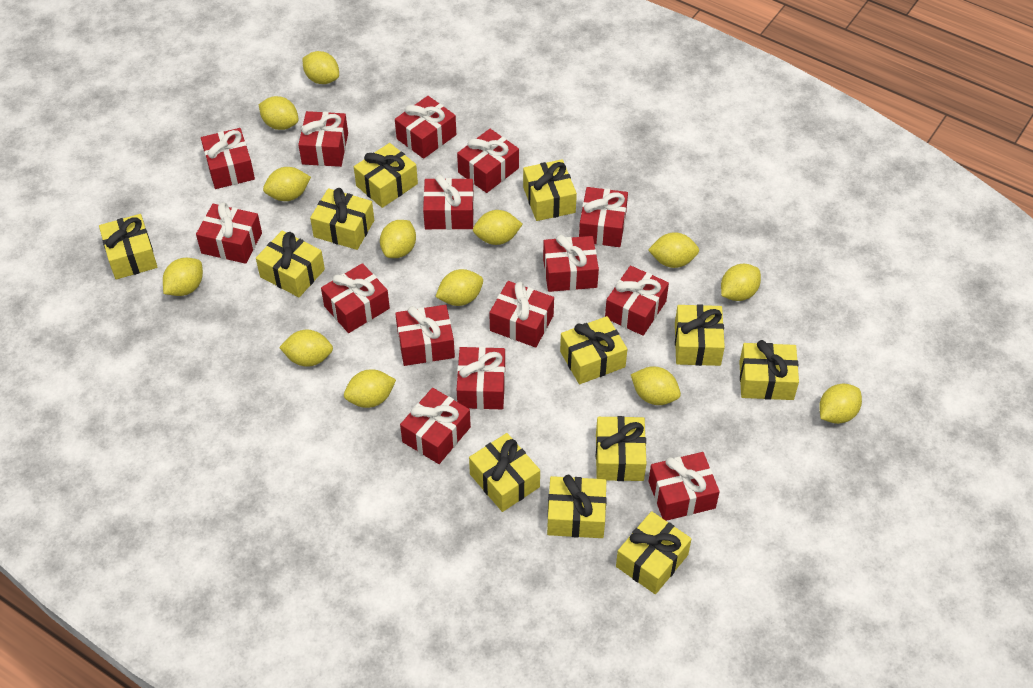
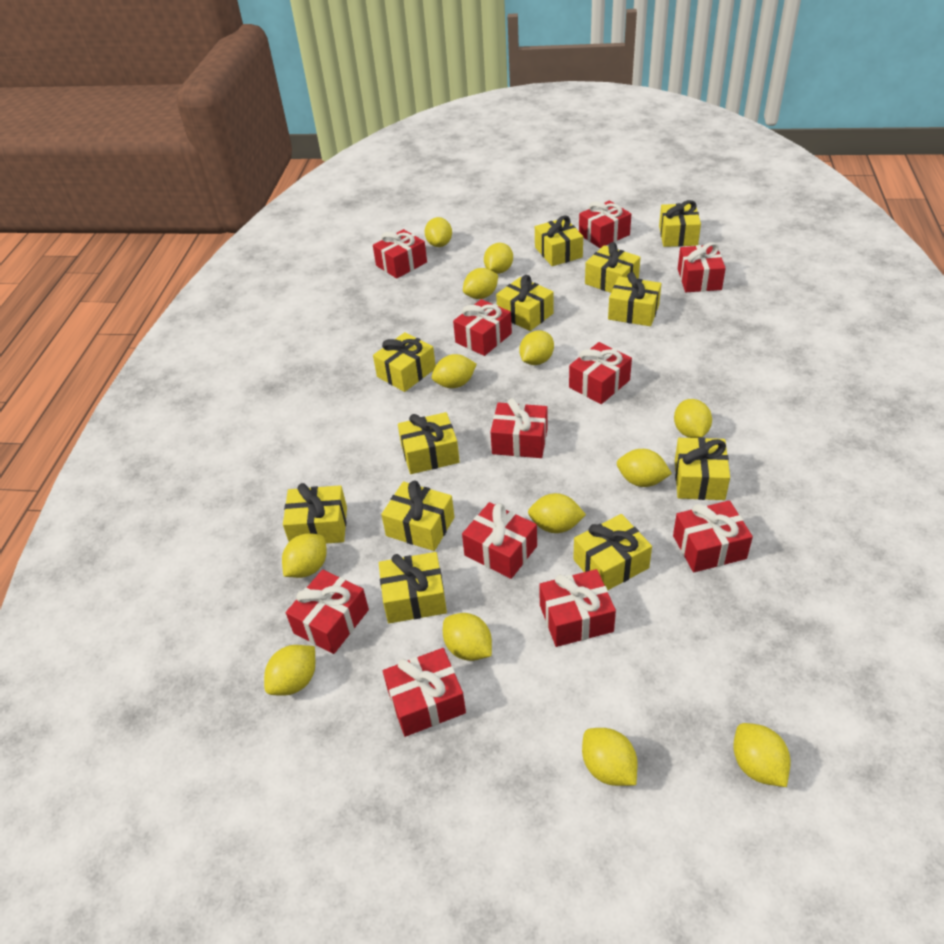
red gift: 15 -> 11

